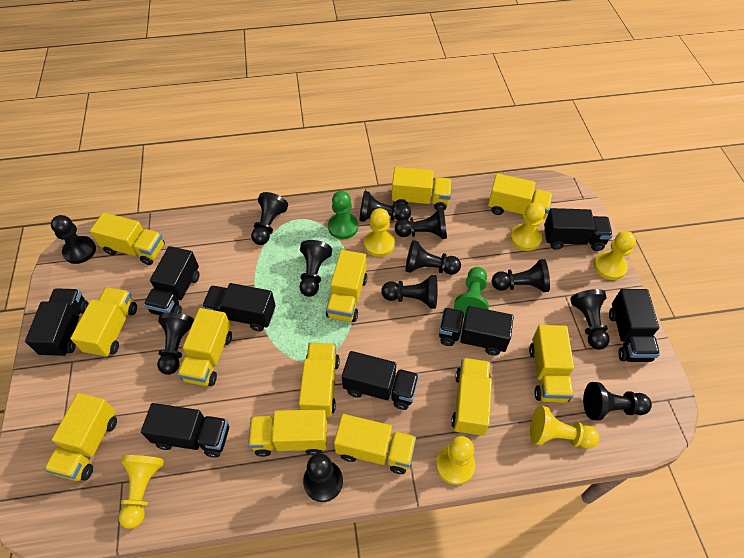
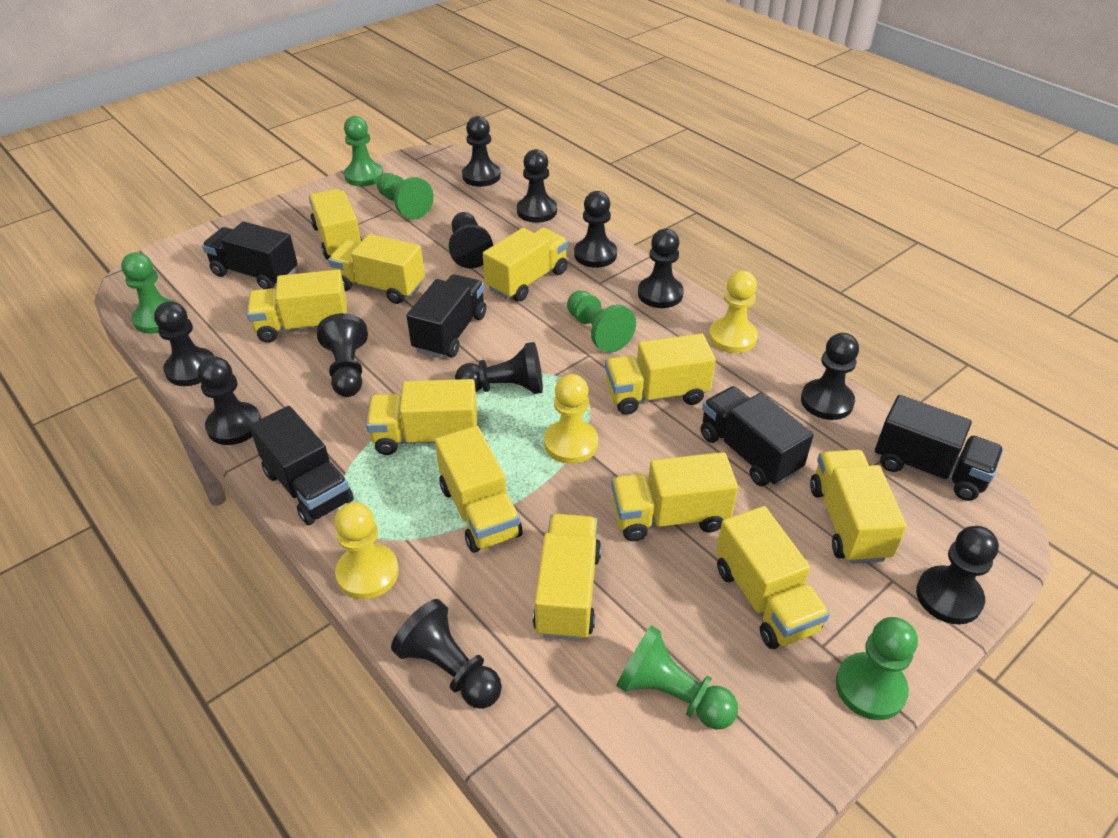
black truck: 8 -> 5
green pawn: 2 -> 6
yellow pawn: 6 -> 3
yellow truck: 12 -> 11

